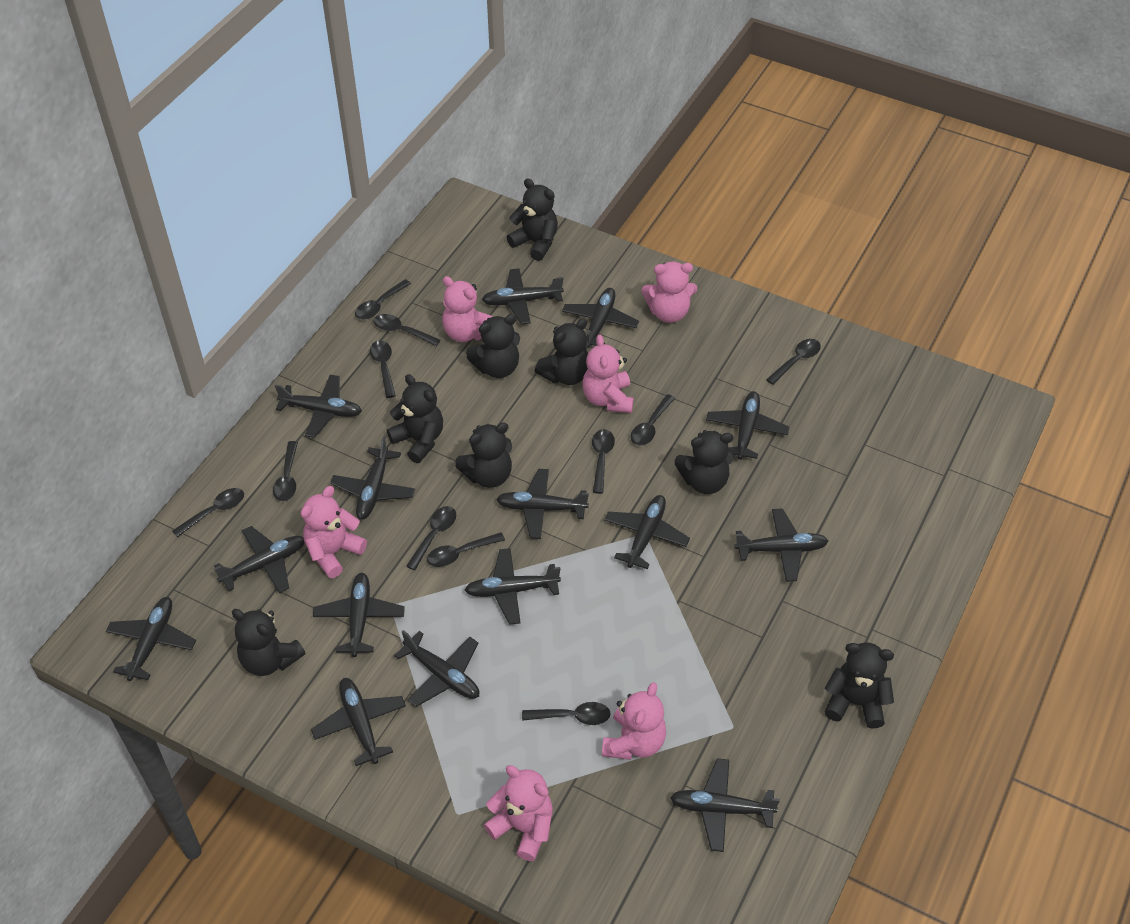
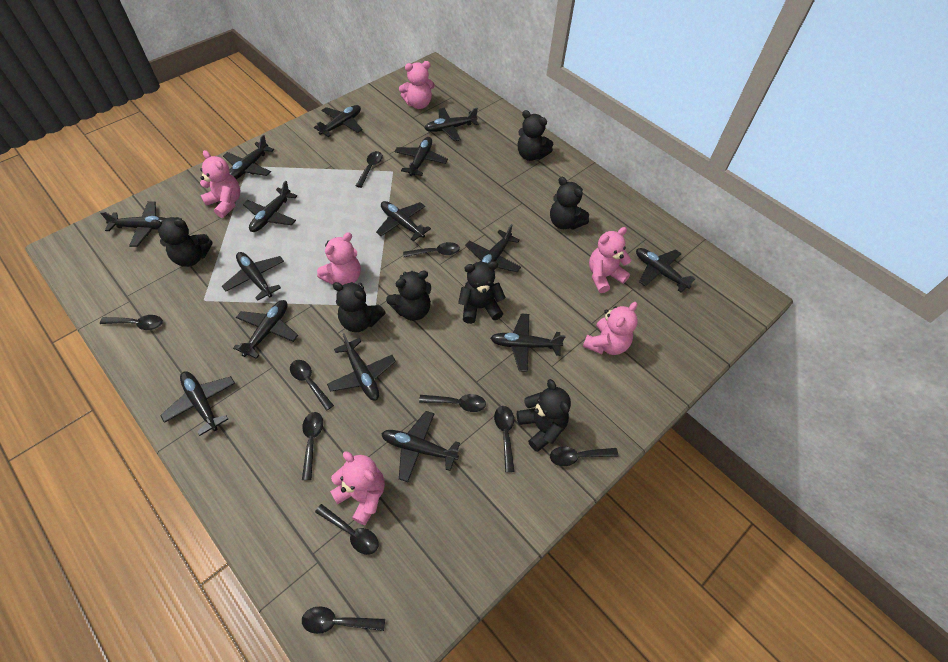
black spoon: 11 -> 10
black teddy bear: 8 -> 7

